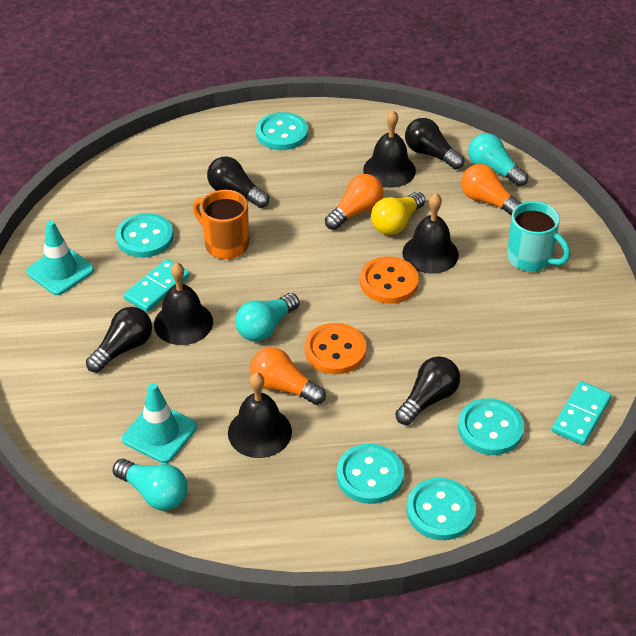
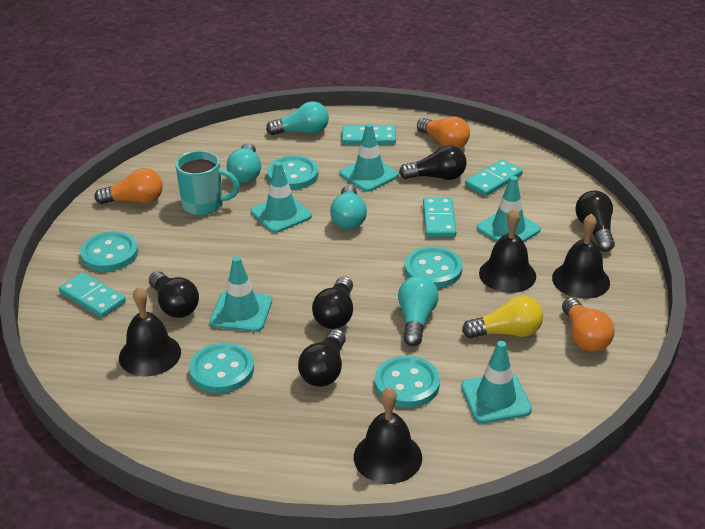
black light bulb: 4 -> 5
orange button: 2 -> 0
orange mug: 1 -> 0
turquoise domino: 2 -> 4
turquoise light bulb: 3 -> 4
turquoise traffic cone: 2 -> 5

